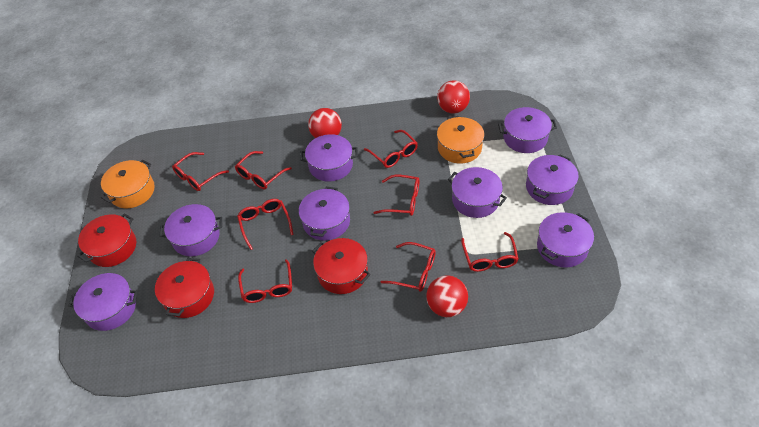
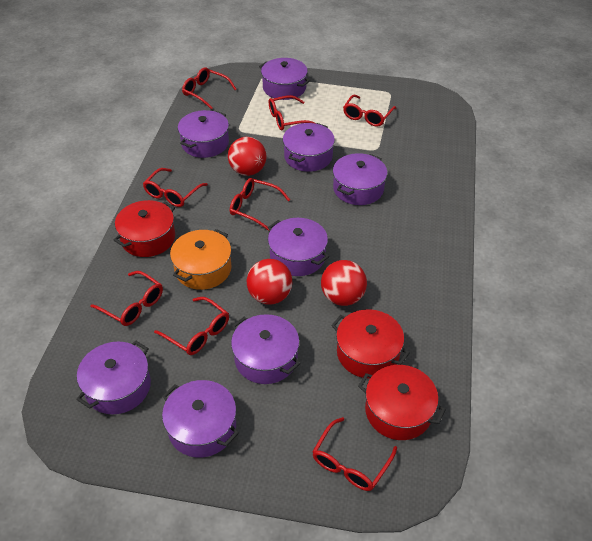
orange pot: 2 -> 1

